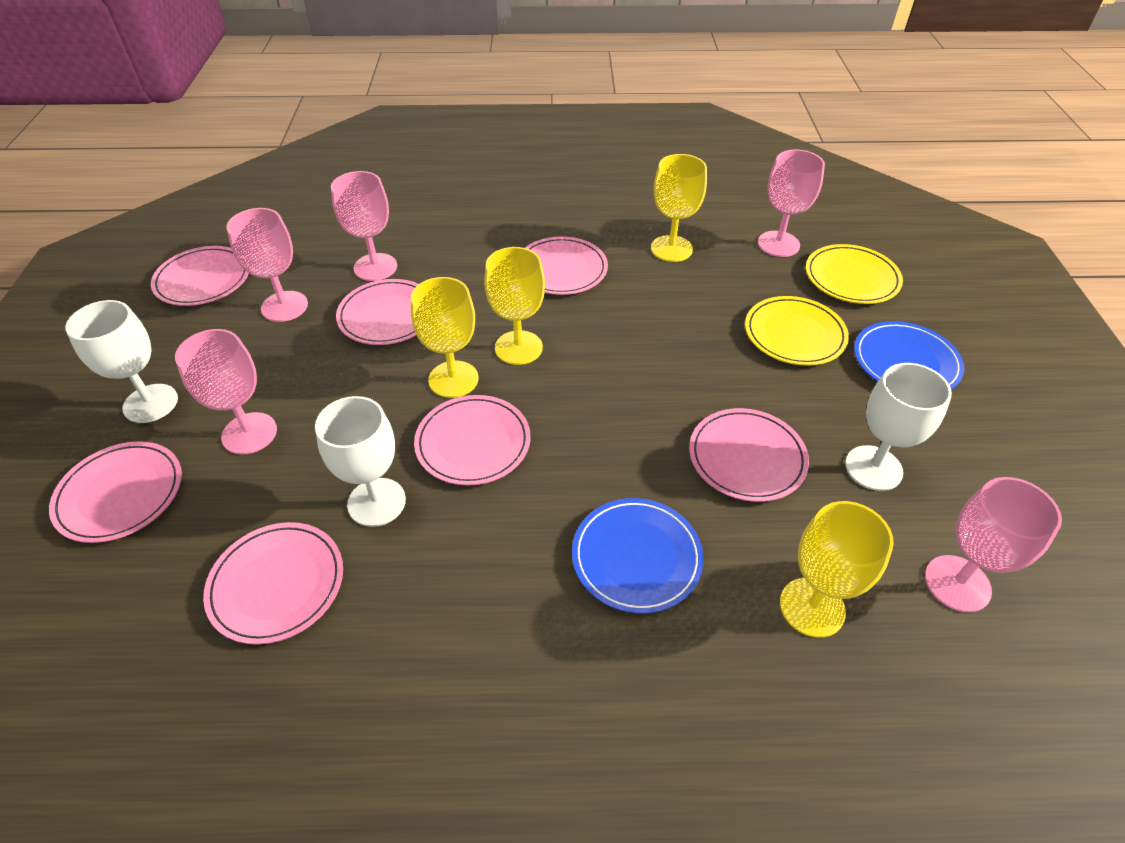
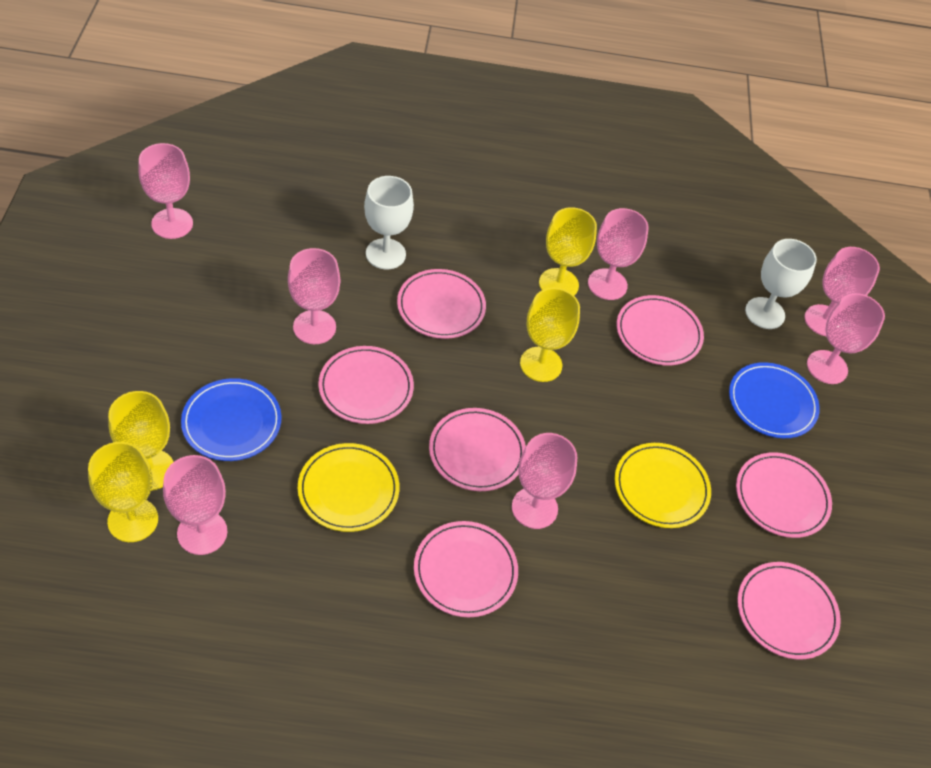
pink goblet: 5 -> 7
white goblet: 3 -> 2

